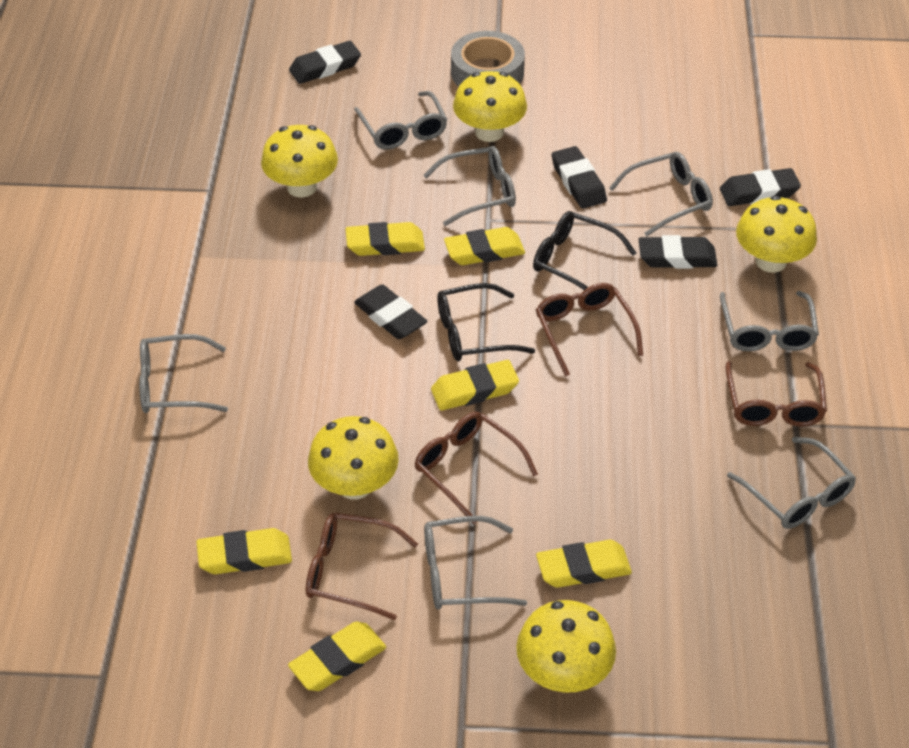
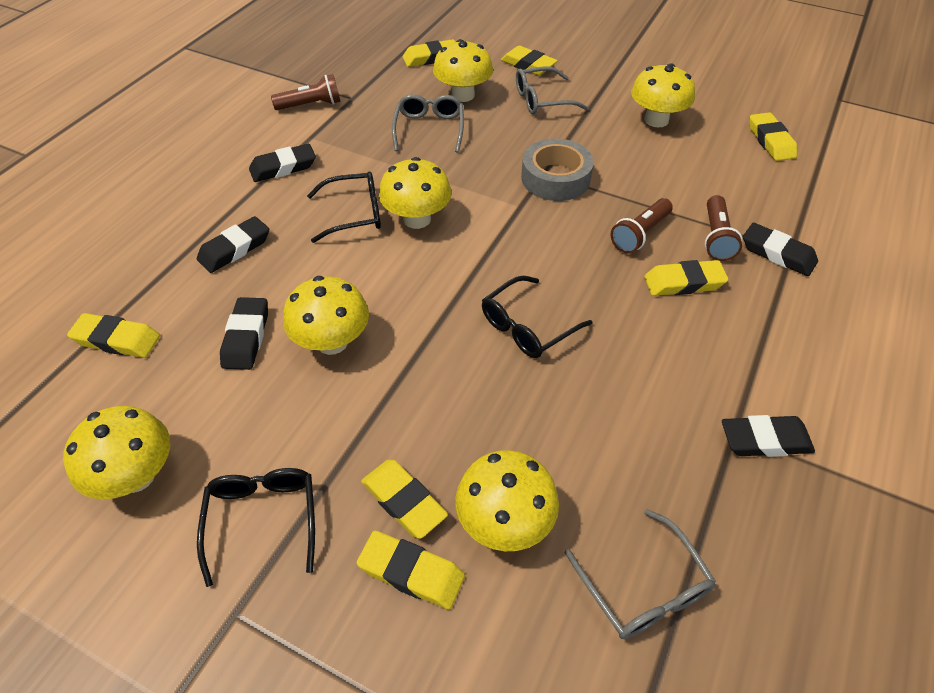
black glasses: 2 -> 3
brown flashlight: 0 -> 3
brown glasses: 4 -> 0
grey glasses: 7 -> 3
yellow eraser: 6 -> 7
yellow mushroom: 5 -> 6

